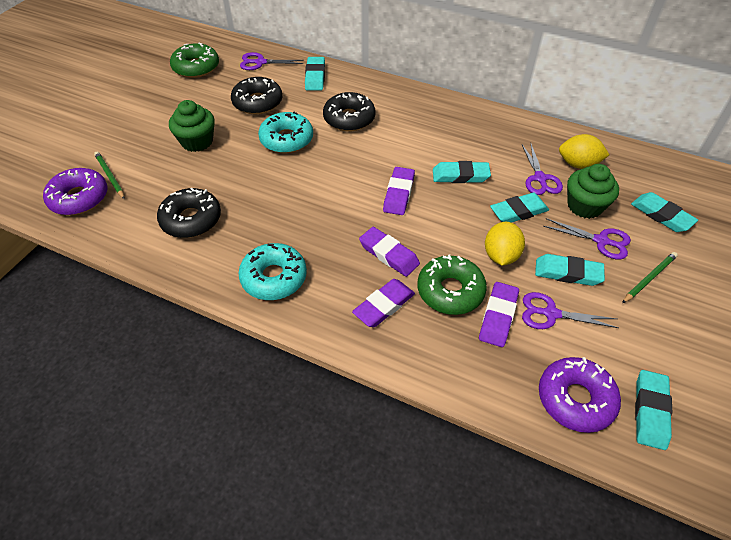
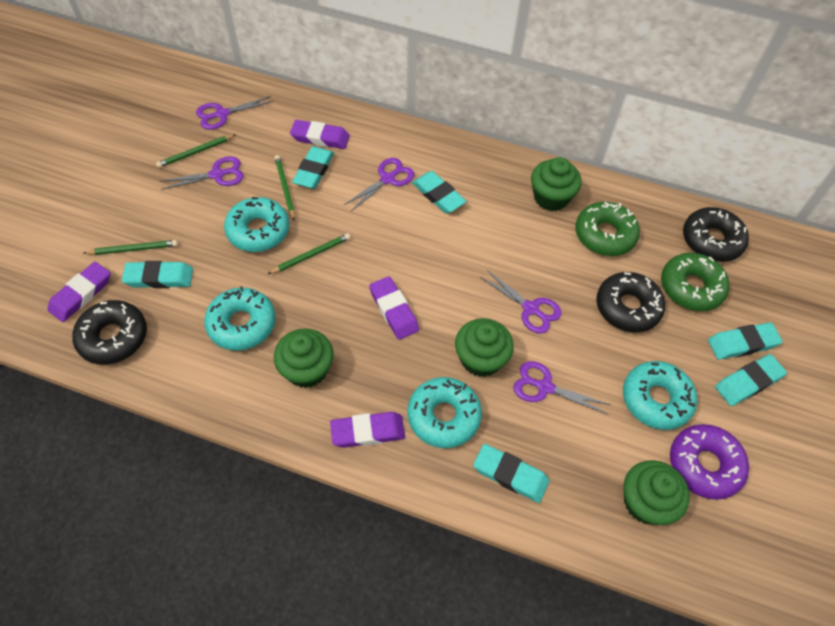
green cupcake: 2 -> 4
green pencil: 2 -> 4
purple donut: 2 -> 1
purple scissors: 4 -> 5
turquoise donut: 2 -> 4
yellow lemon: 2 -> 0

